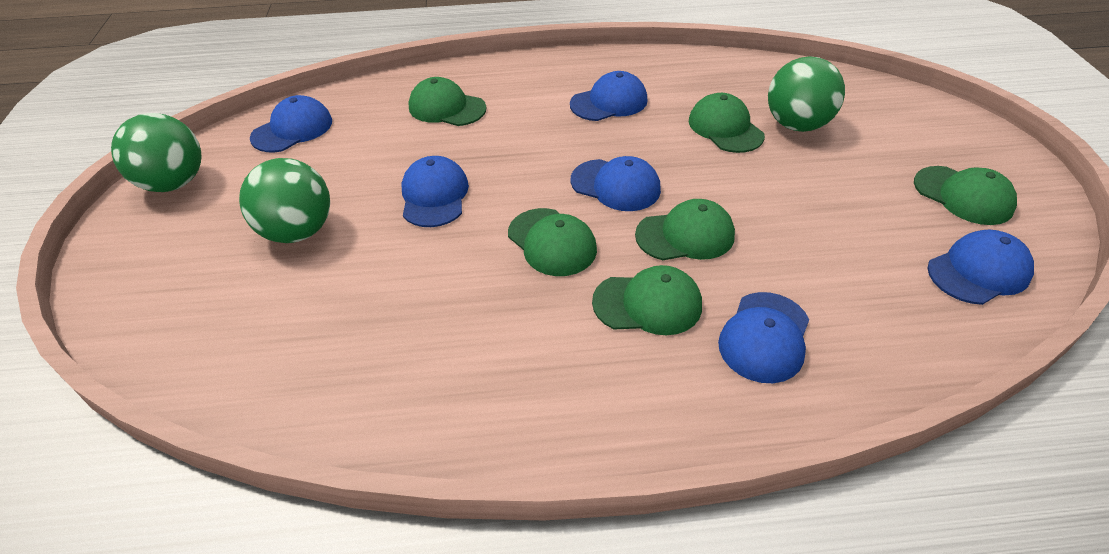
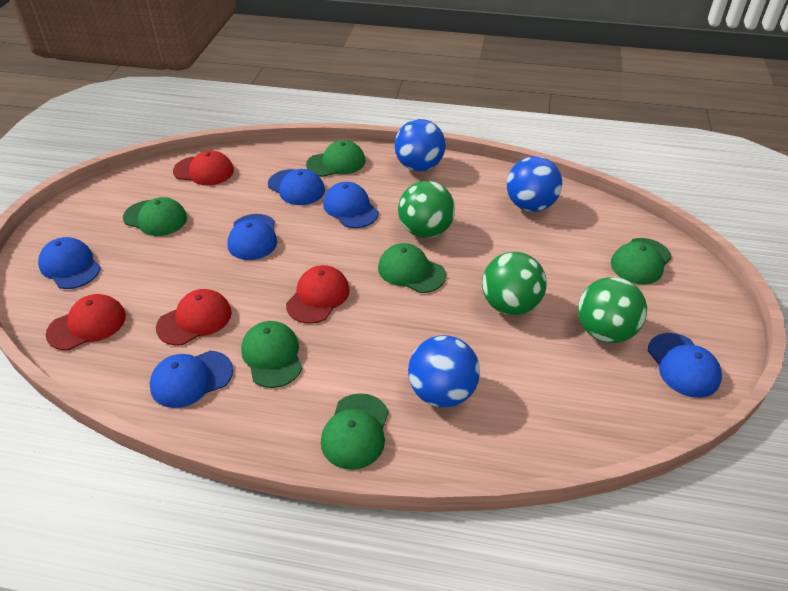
blue ball: 0 -> 3
red cap: 0 -> 4

